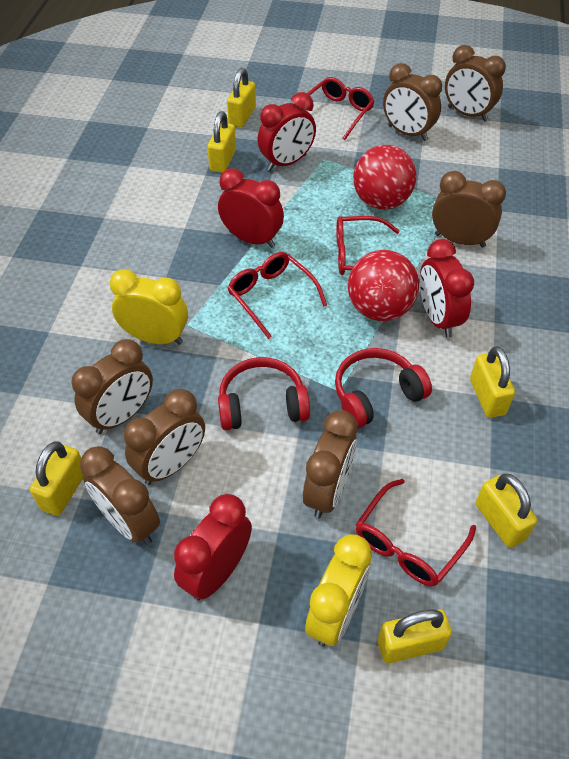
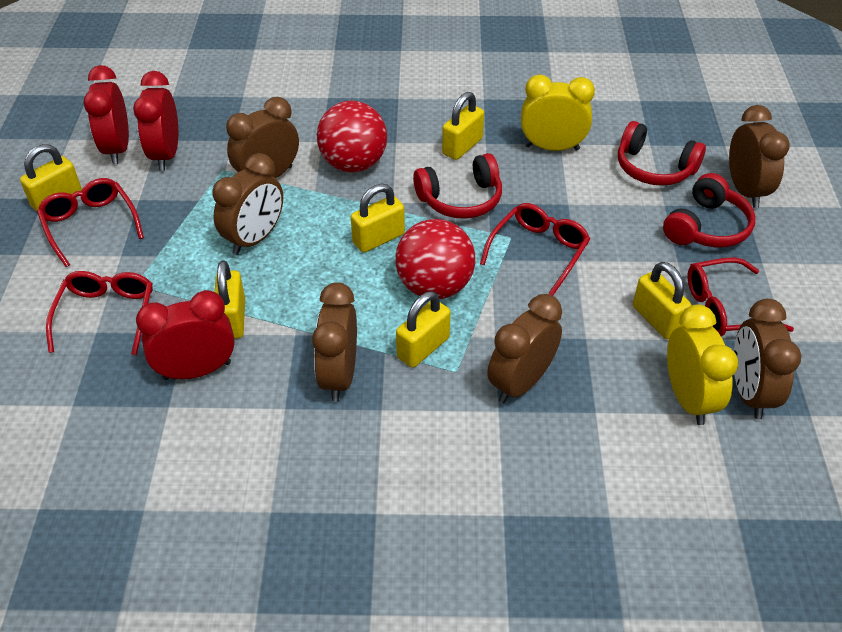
brown clock: 7 -> 6
red clock: 4 -> 3
red headphones: 2 -> 3

